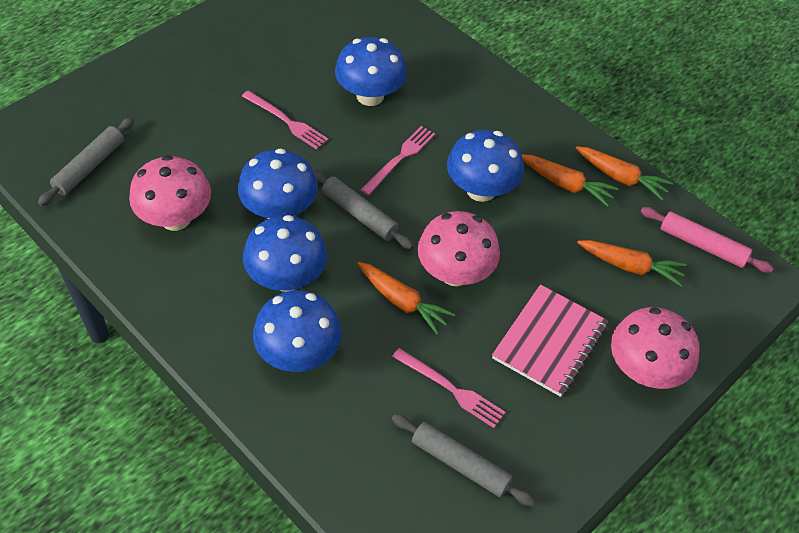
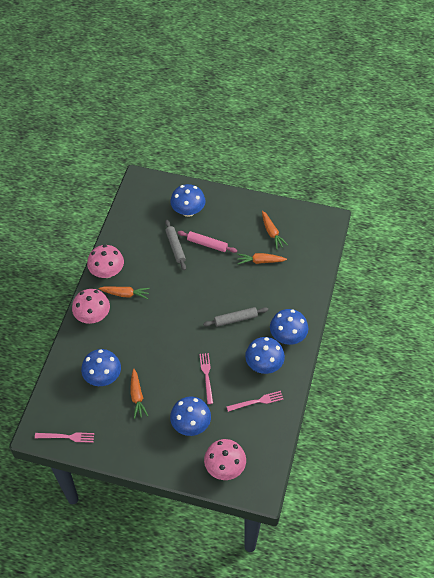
grey rolling pin: 3 -> 2
pink notebook: 1 -> 0

